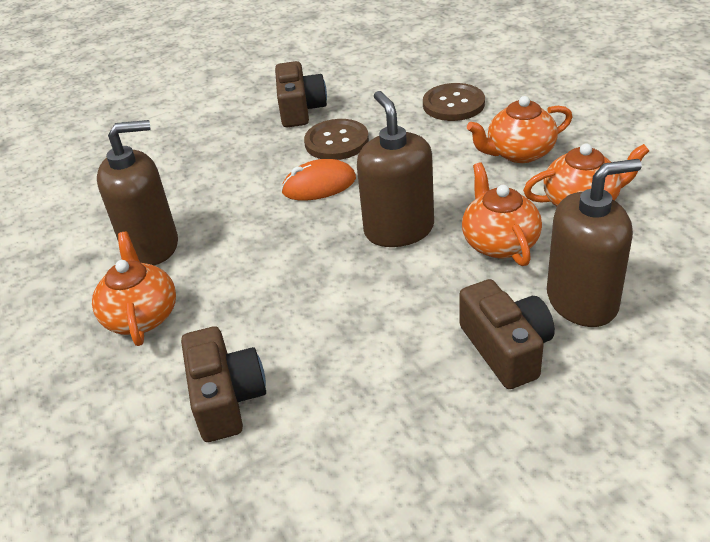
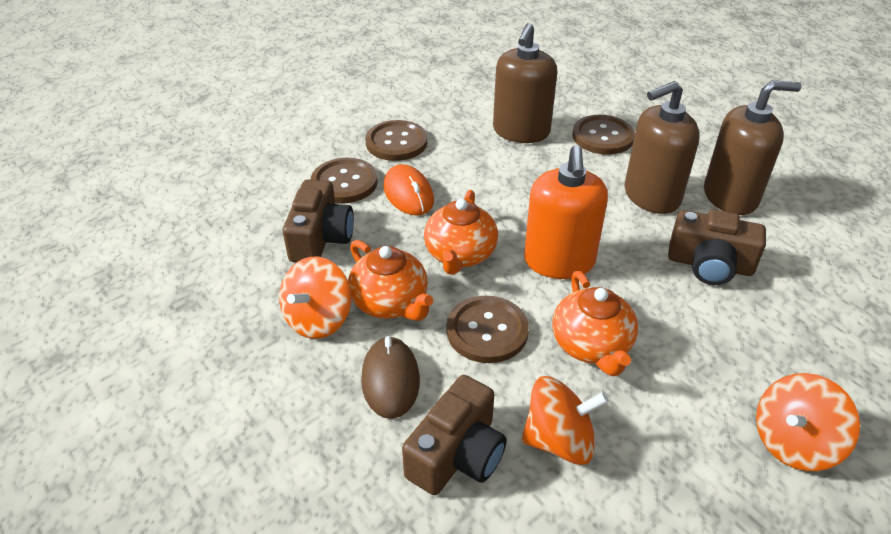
brown button: 2 -> 4
brown mouse: 0 -> 1
orange soap dispenser: 0 -> 1
orange spinning top: 0 -> 3
orange teapot: 4 -> 3

